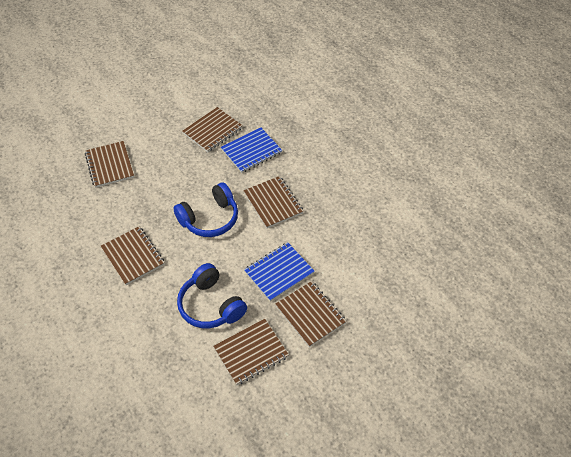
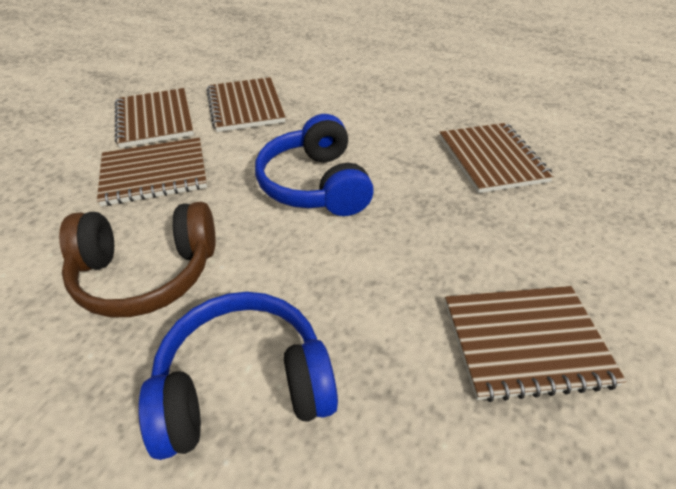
blue notebook: 2 -> 0
brown headphones: 0 -> 1
brown notebook: 6 -> 5

